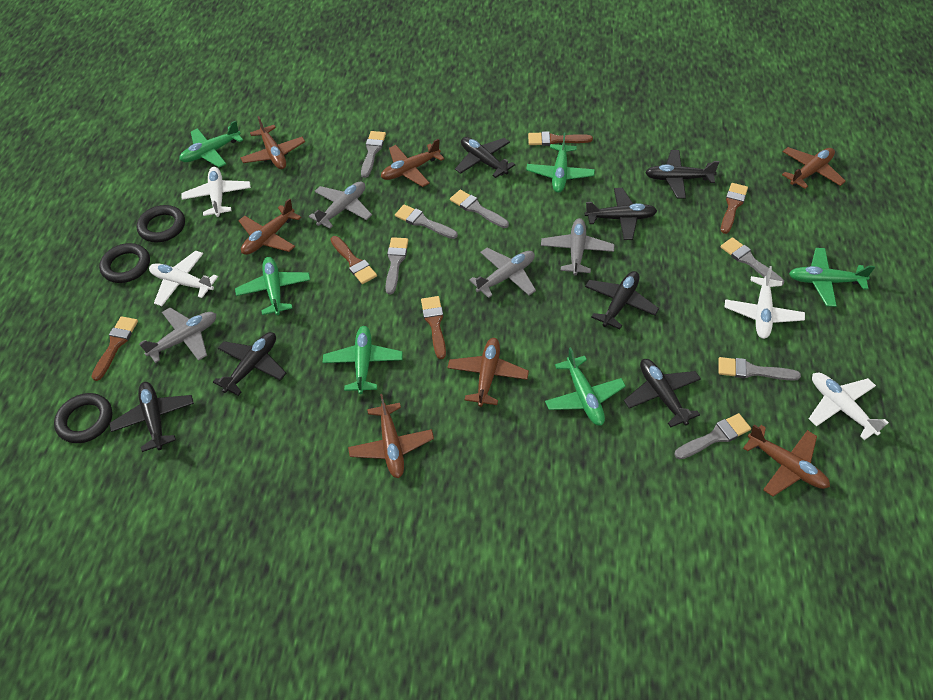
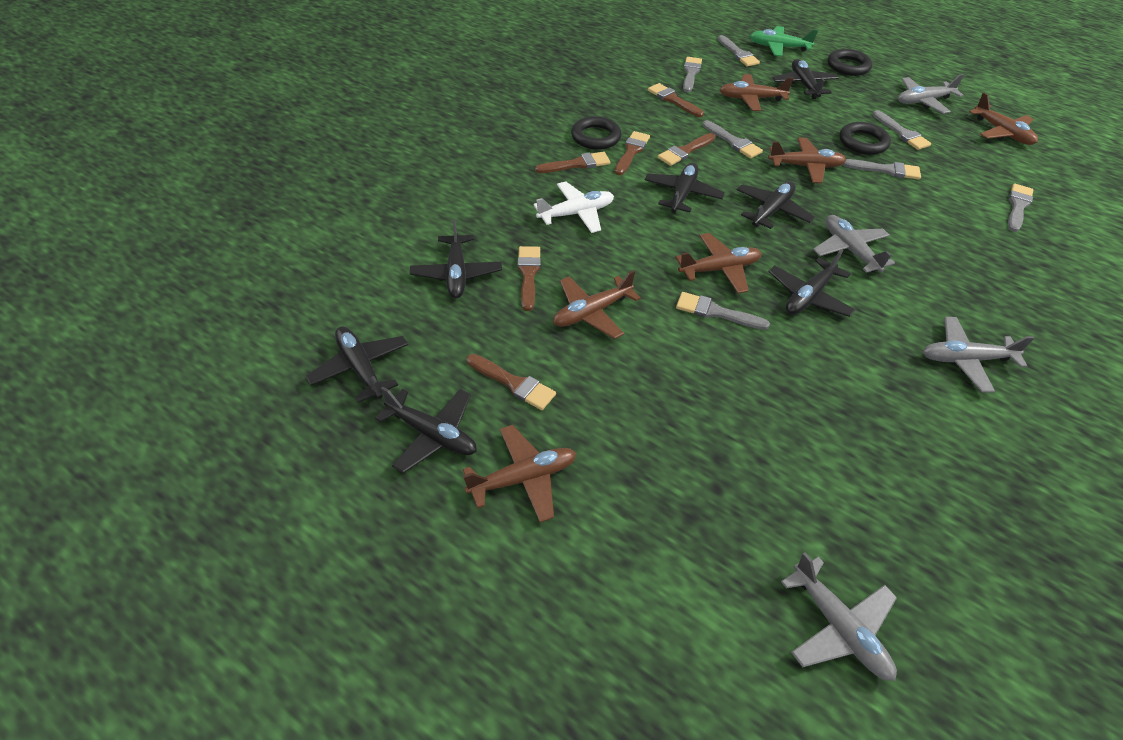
brown brush: 5 -> 6
brown plane: 7 -> 6
green plane: 6 -> 1
white plane: 4 -> 1

